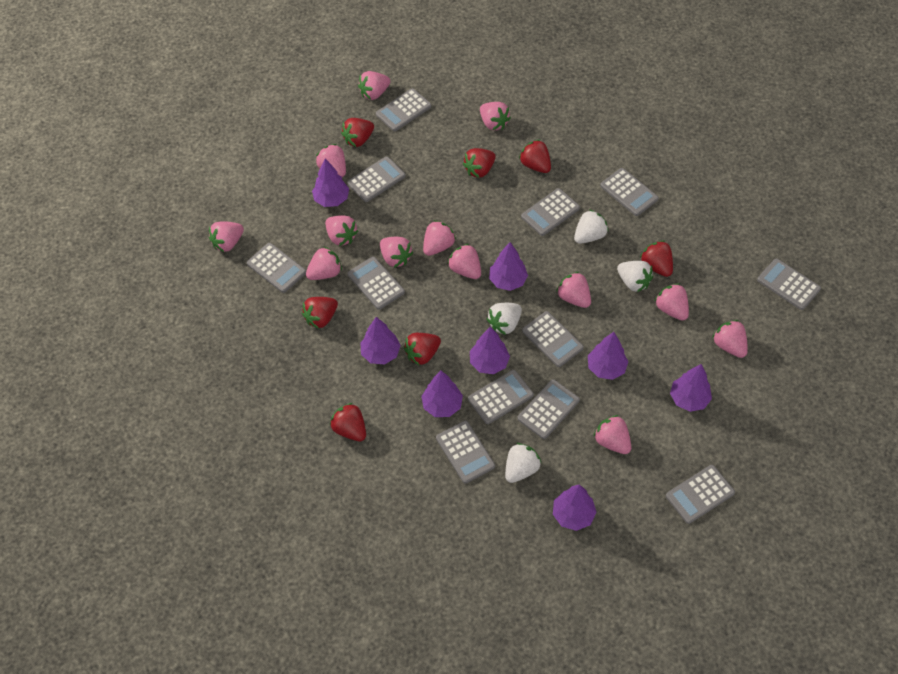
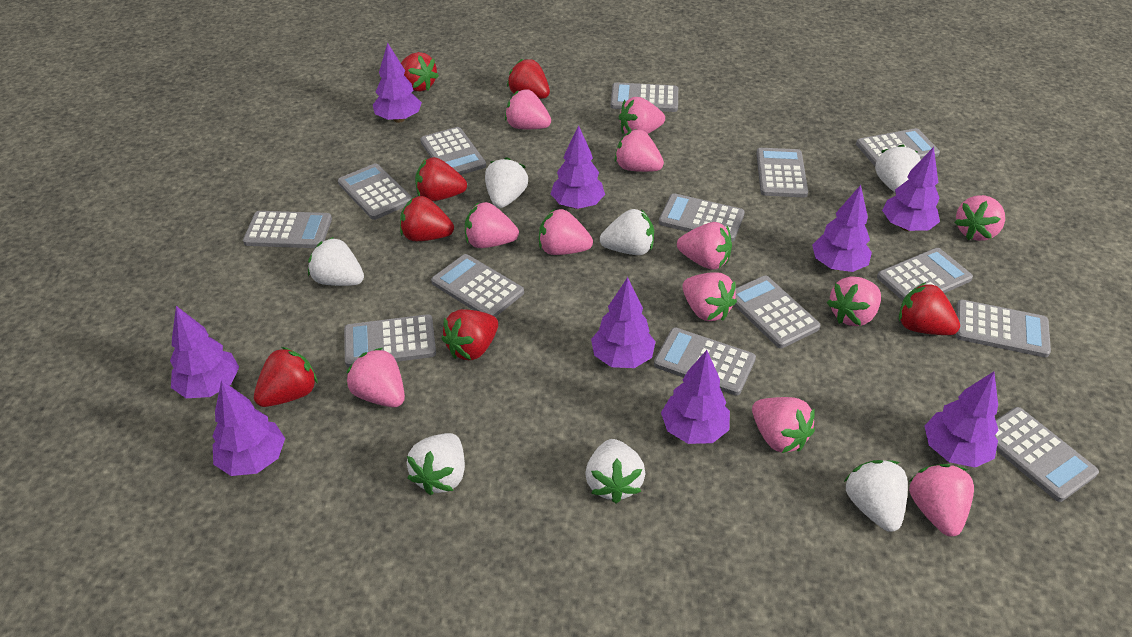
grey calculator: 12 -> 14
pink strawberry: 13 -> 12
purple tree: 8 -> 9
white strawberry: 4 -> 7

